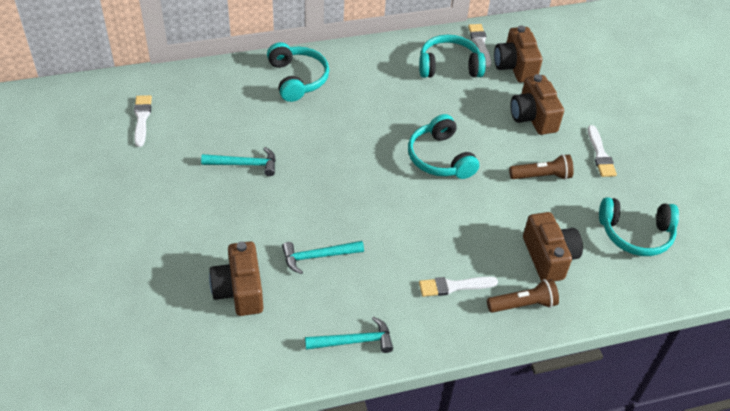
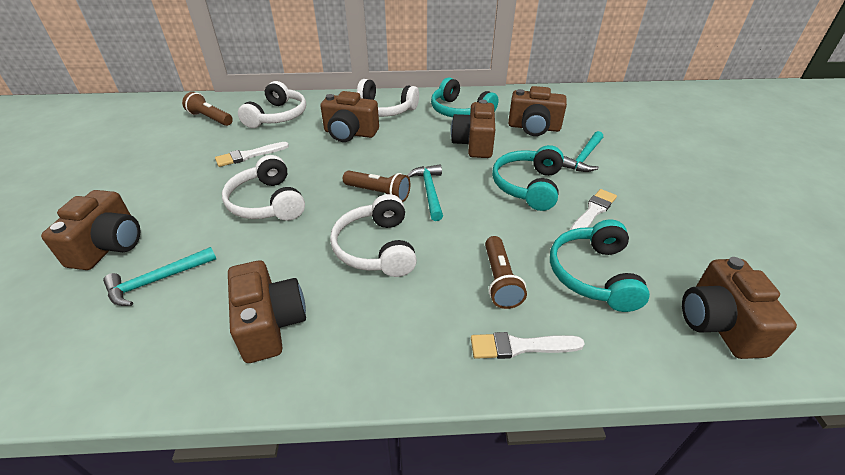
brown camera: 4 -> 6
brown flashlight: 2 -> 3
turquoise headphones: 4 -> 3
white brush: 4 -> 3
white headphones: 0 -> 4

